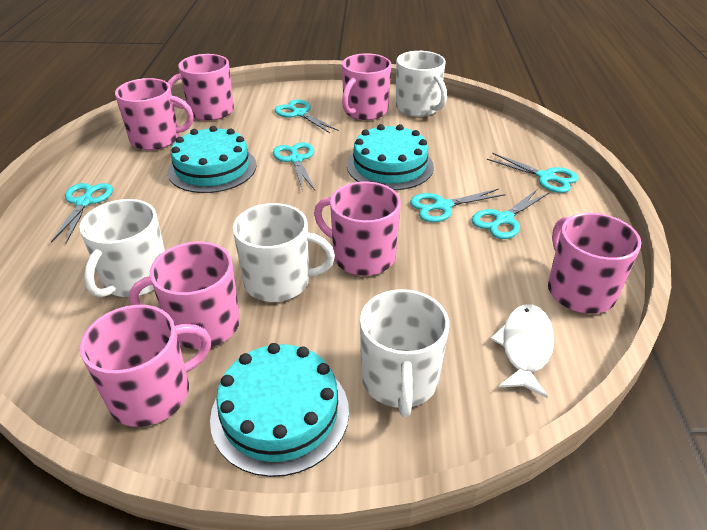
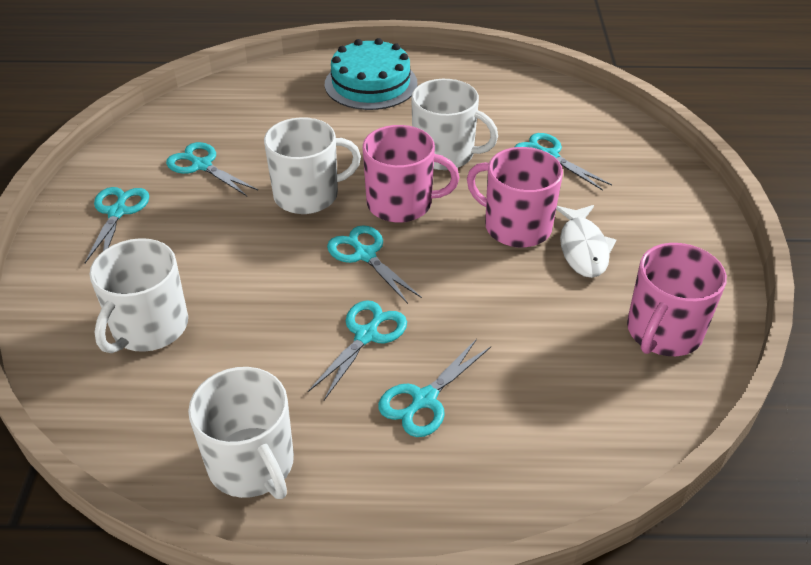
pink mug: 7 -> 3
turquoise cake: 3 -> 1

